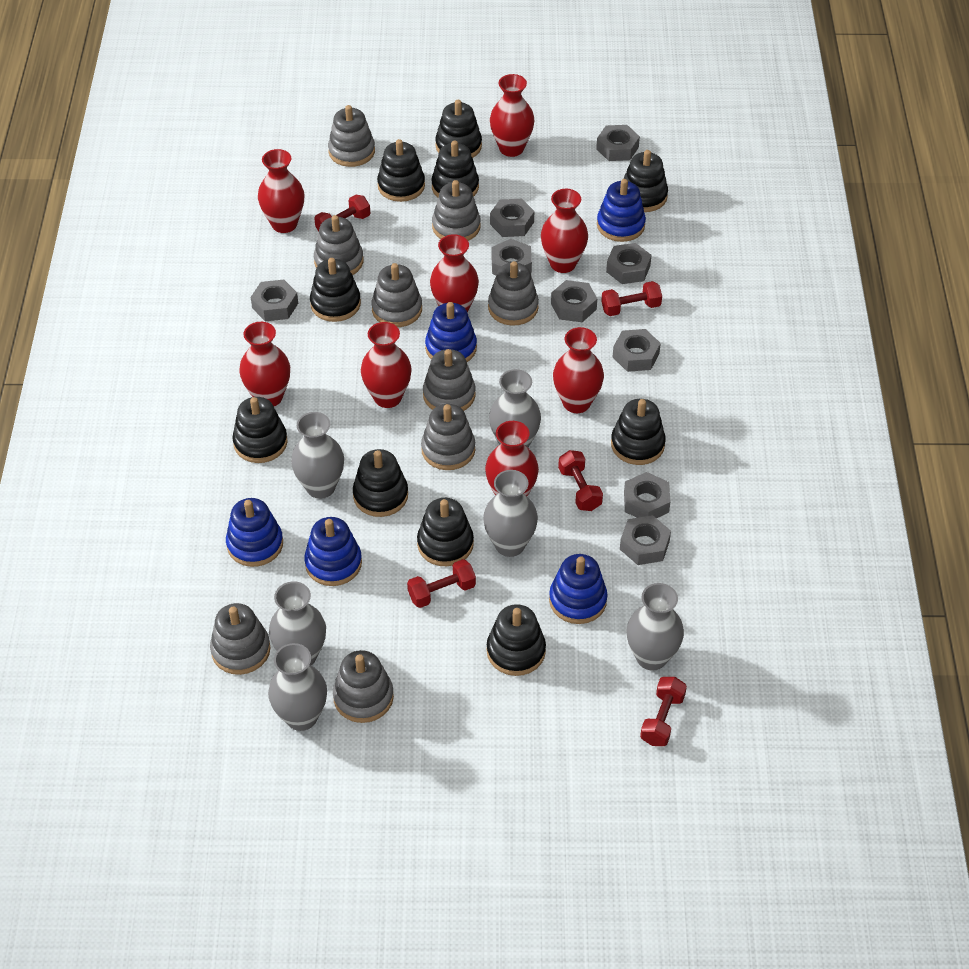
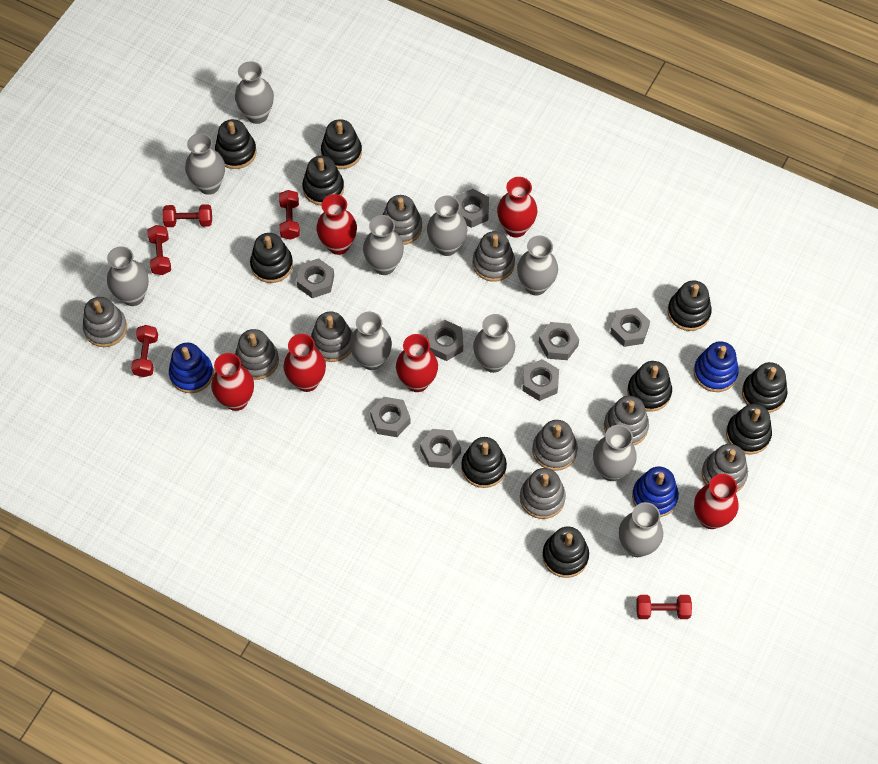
blue stacking toy: 5 -> 3
grey nut: 9 -> 8
grey vase: 6 -> 10
red vase: 8 -> 6

